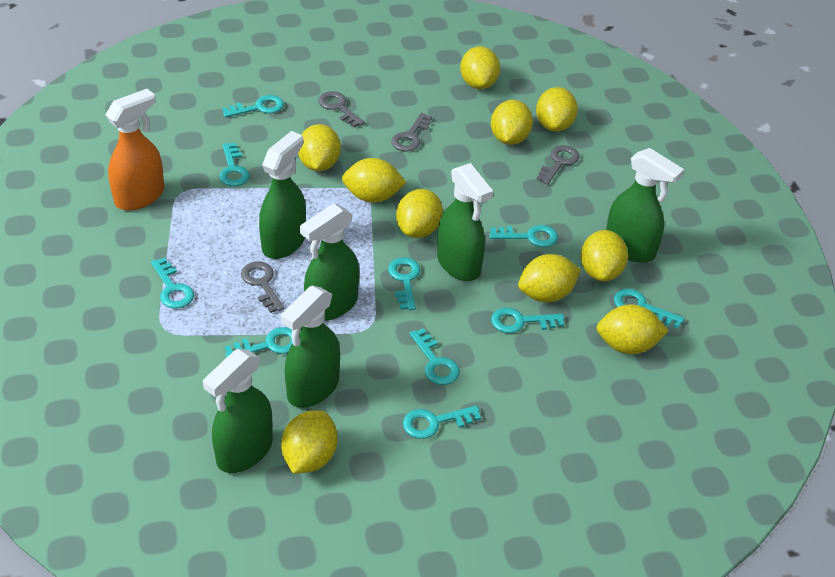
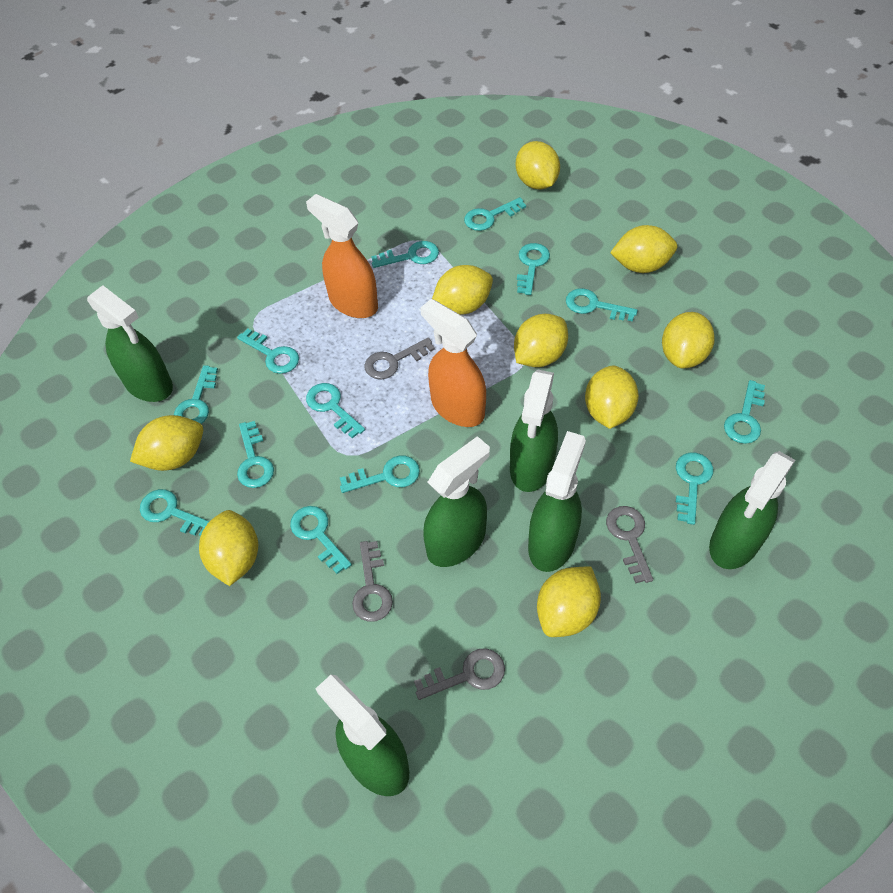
orange spray bottle: 1 -> 2
turquoise key: 10 -> 13
yellow lemon: 10 -> 9

